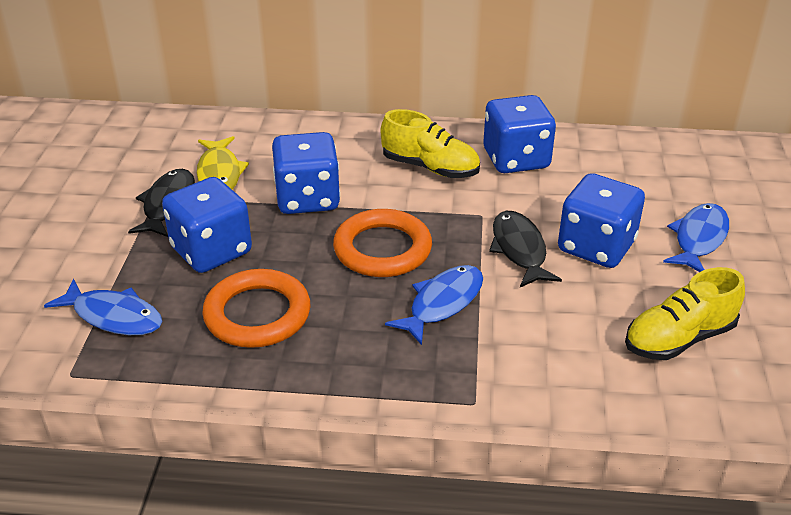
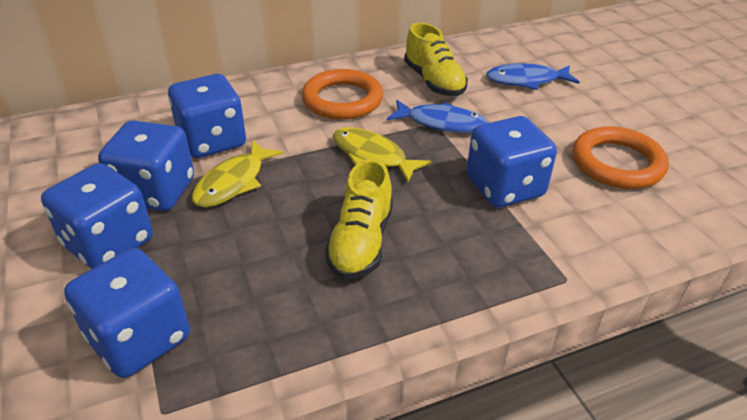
black fish: 2 -> 0
blue dice: 4 -> 5
blue fish: 3 -> 2
yellow fish: 1 -> 2

